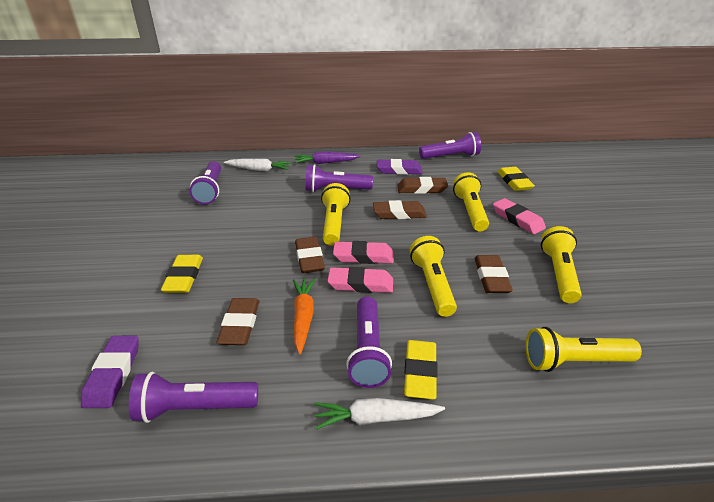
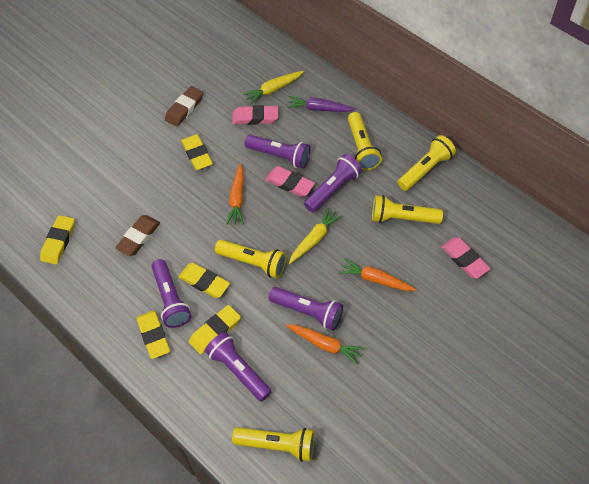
brown eraser: 5 -> 2
orange carrot: 1 -> 3
purple eraser: 2 -> 0
white carrot: 2 -> 0
yellow carrot: 0 -> 2
yellow eraser: 3 -> 5

